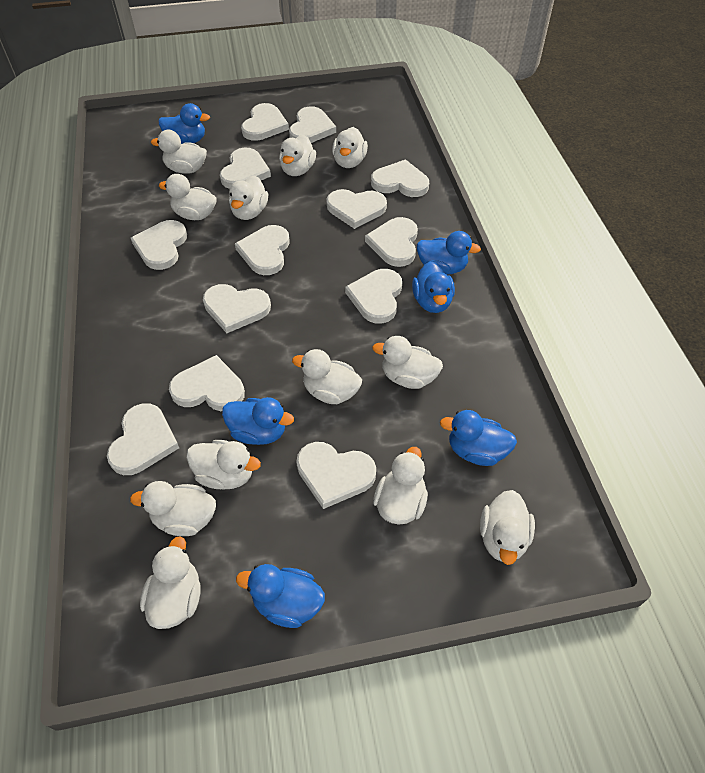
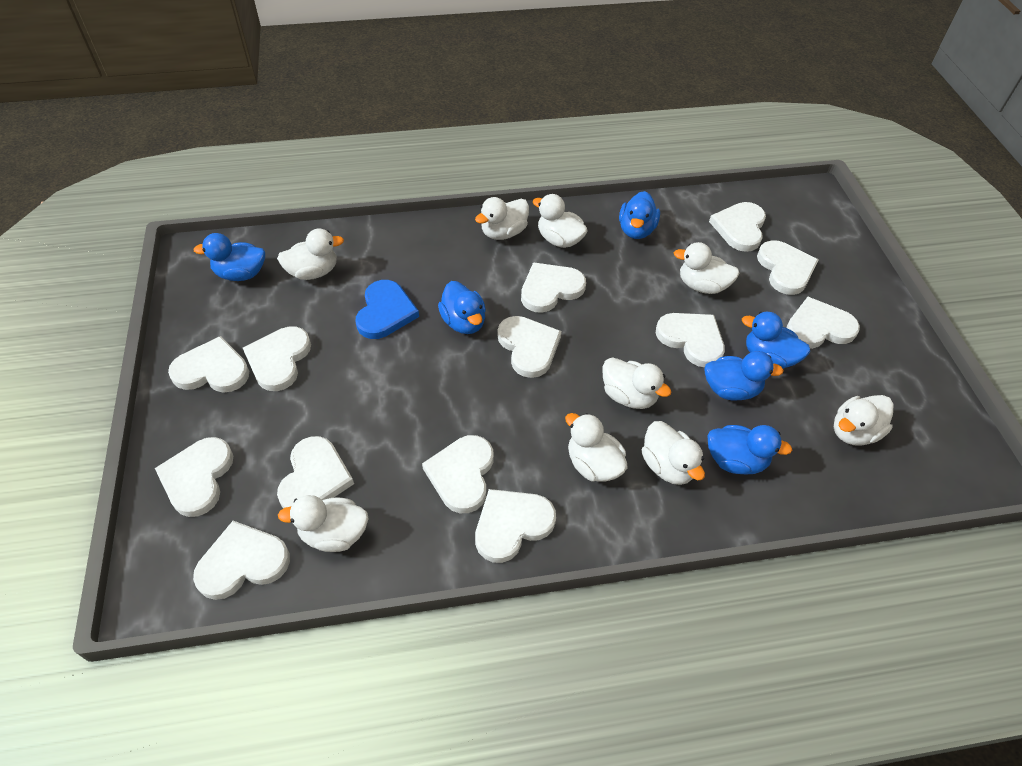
blue heart: 0 -> 1
white duck: 12 -> 9

